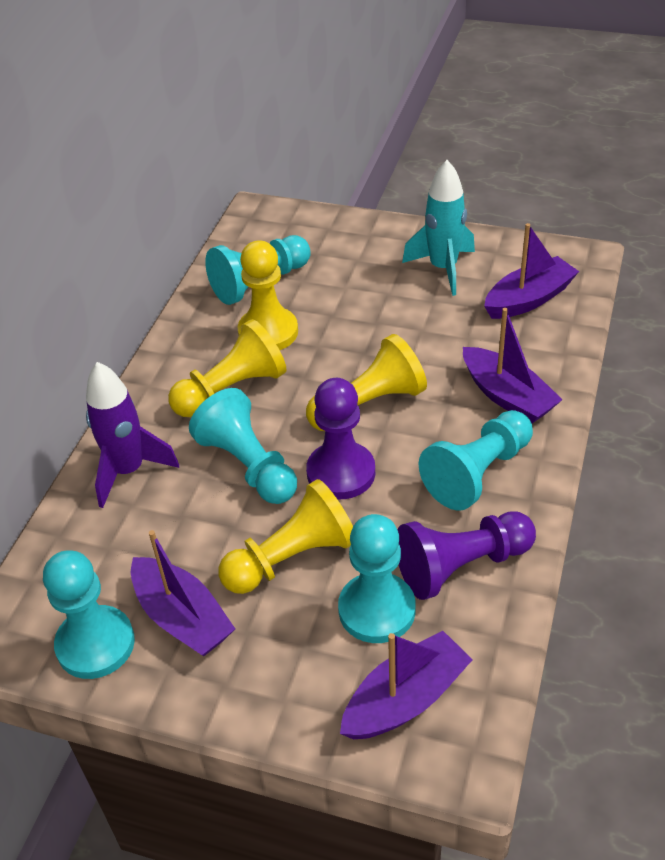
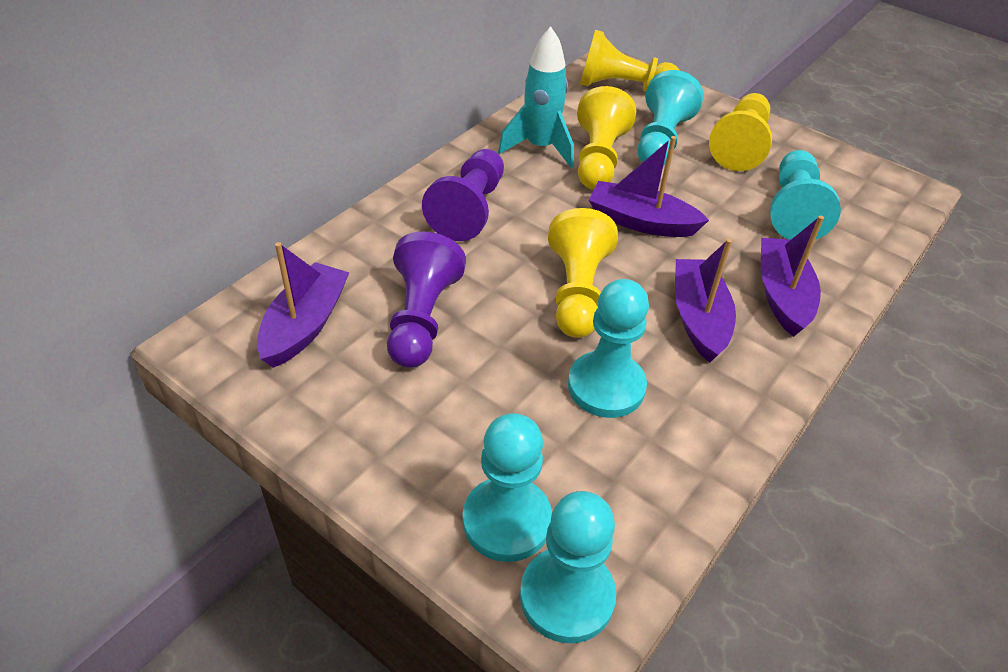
purple rocket: 1 -> 0

